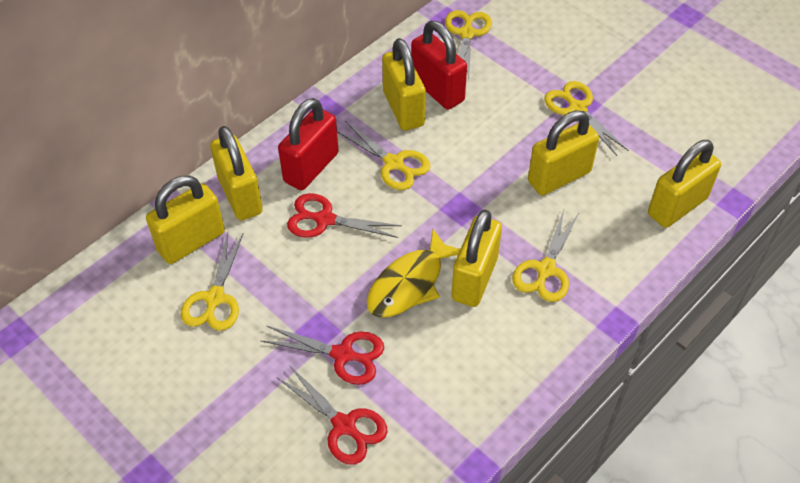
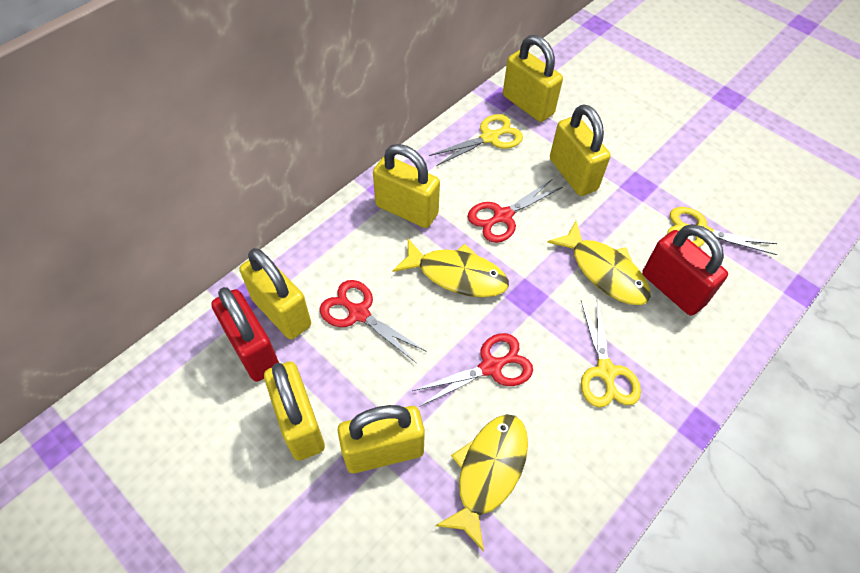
yellow fish: 1 -> 3
yellow scissors: 5 -> 3

